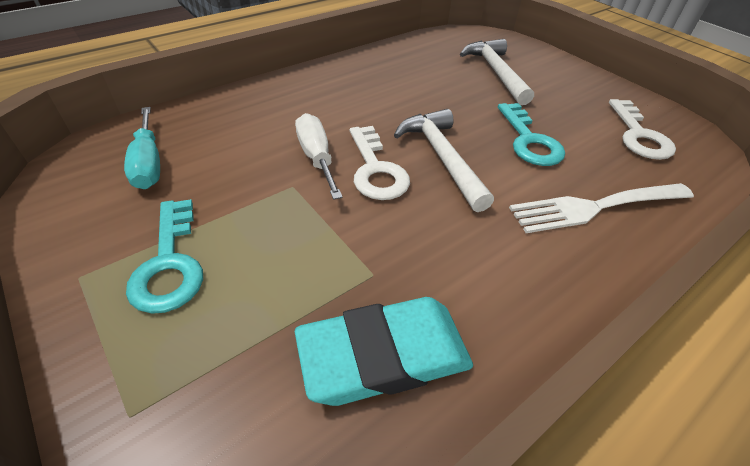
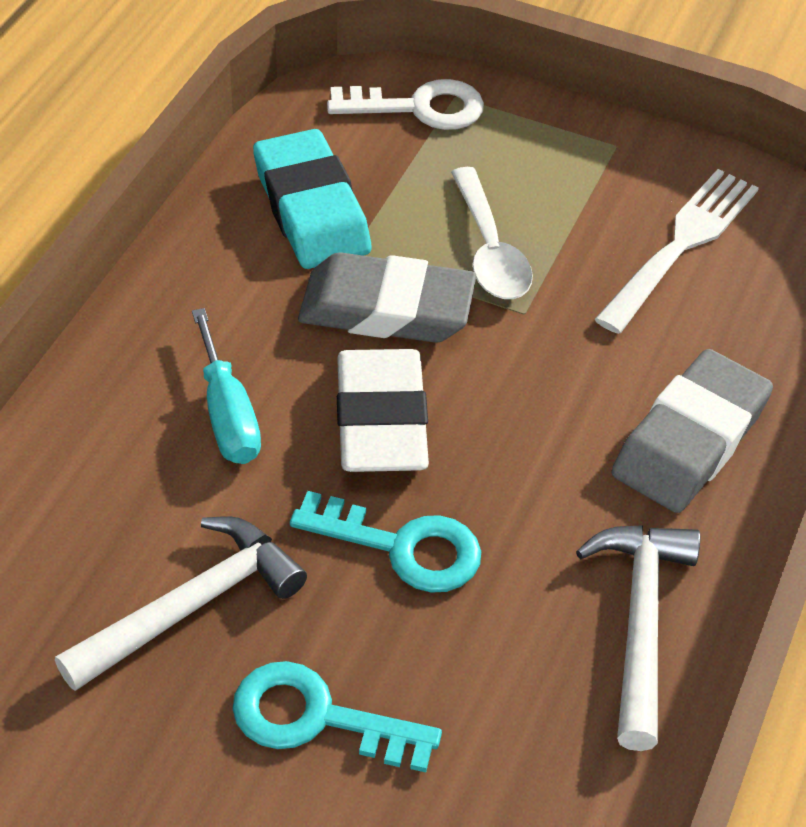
grey eraser: 0 -> 2
white eraser: 0 -> 1
white key: 2 -> 1
white screwdriver: 1 -> 0
white spoon: 0 -> 1

